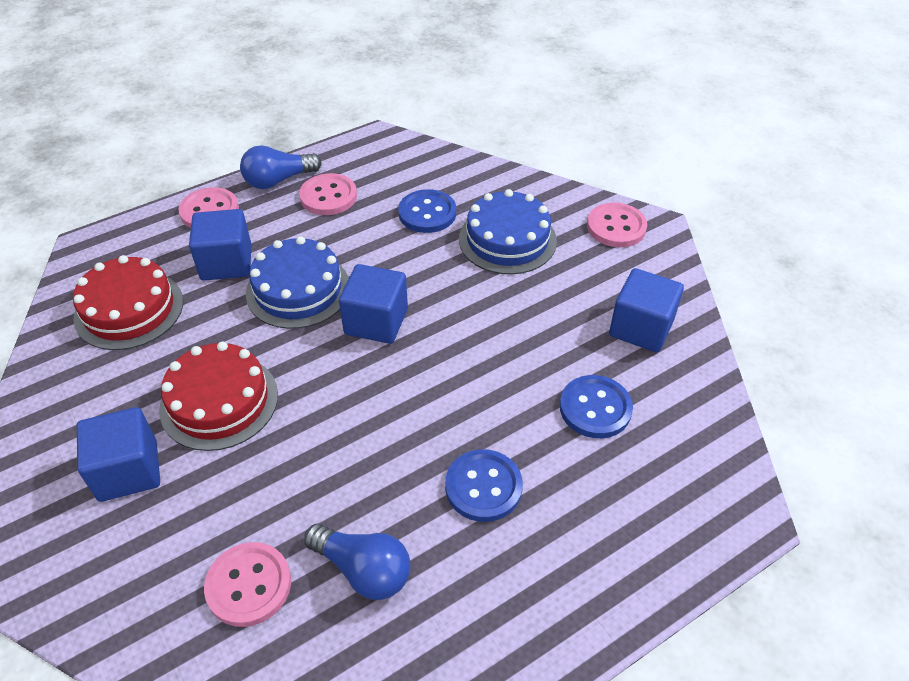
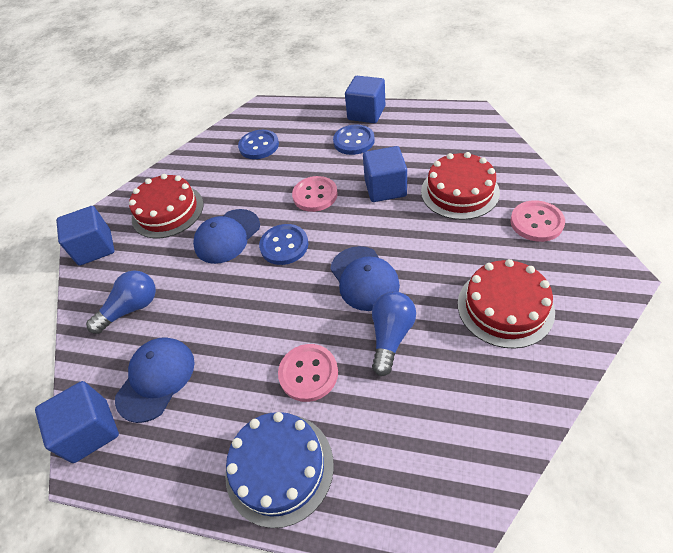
blue cake: 2 -> 1
blue cap: 0 -> 3
pink button: 4 -> 3
red cake: 2 -> 3

